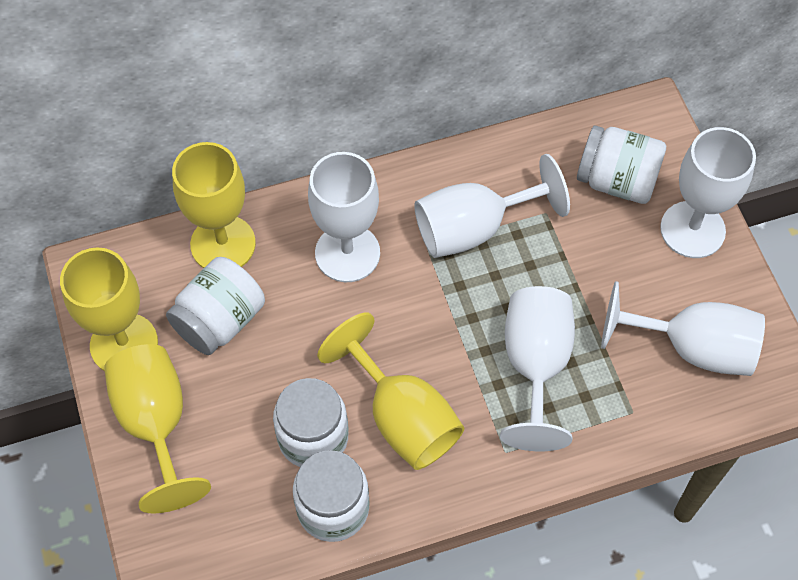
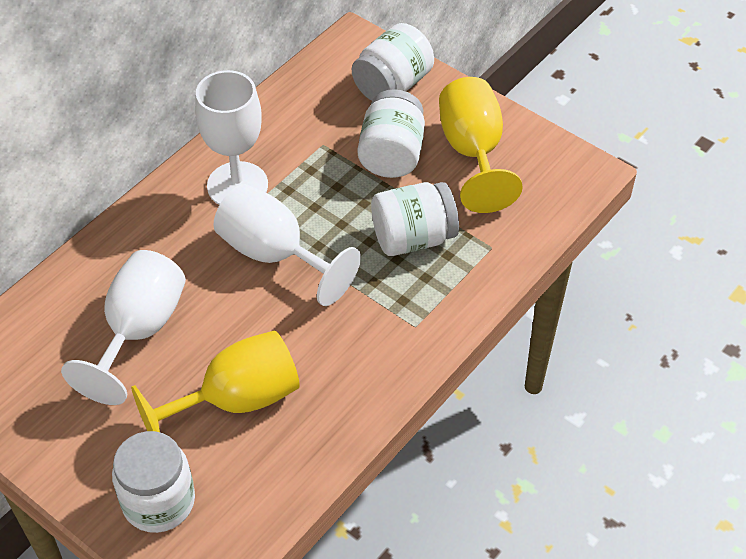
white goblet: 5 -> 3
yellow goblet: 4 -> 2

